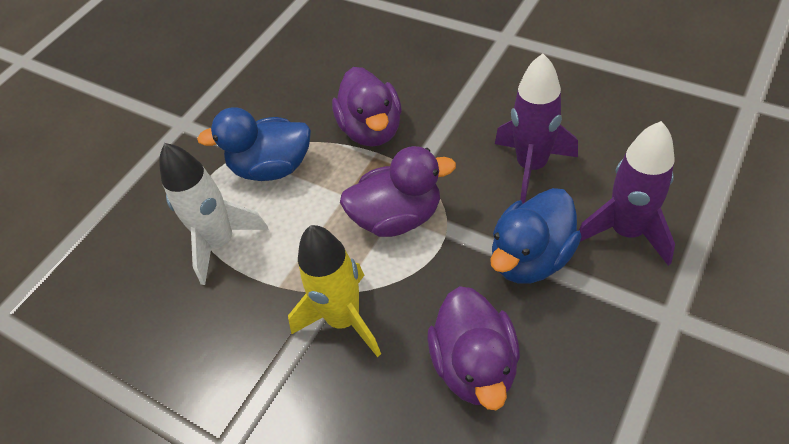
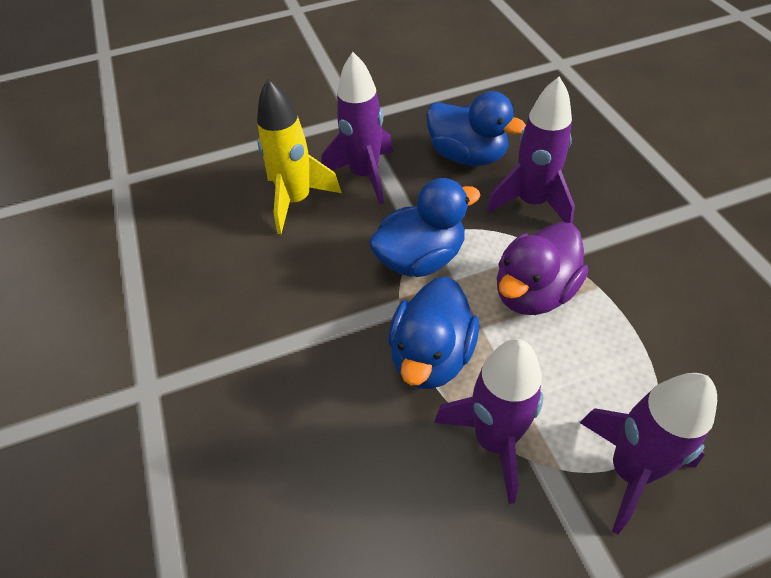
blue duck: 2 -> 3
purple duck: 3 -> 1
purple rocket: 2 -> 4
white rocket: 1 -> 0

